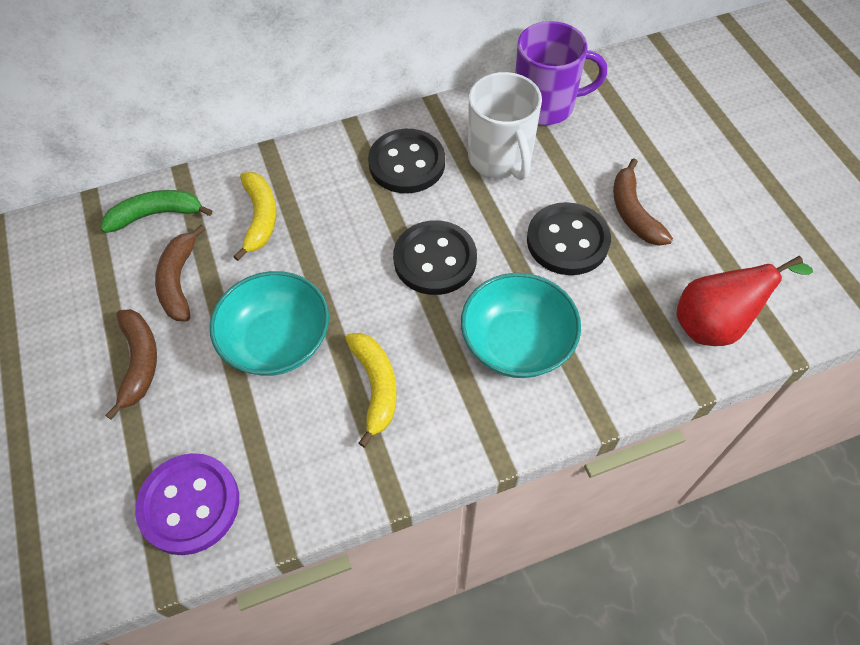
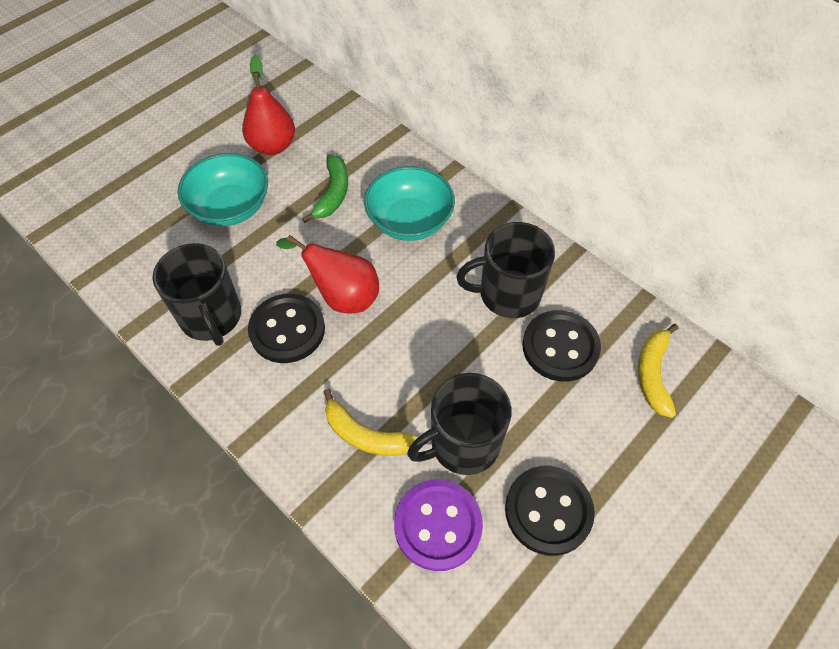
black mug: 0 -> 3
brown banana: 3 -> 0
purple mug: 1 -> 0
red pear: 1 -> 2
white mug: 1 -> 0

